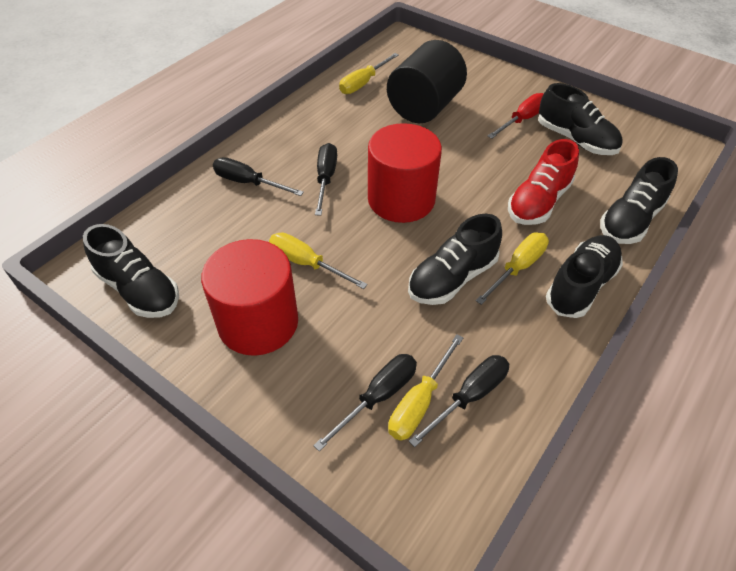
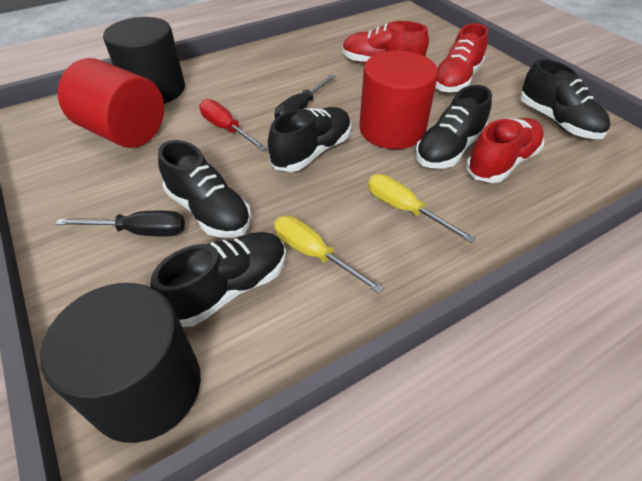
black cylinder: 1 -> 2
black screwdriver: 4 -> 2
red shoe: 1 -> 3
yellow screwdriver: 4 -> 2

